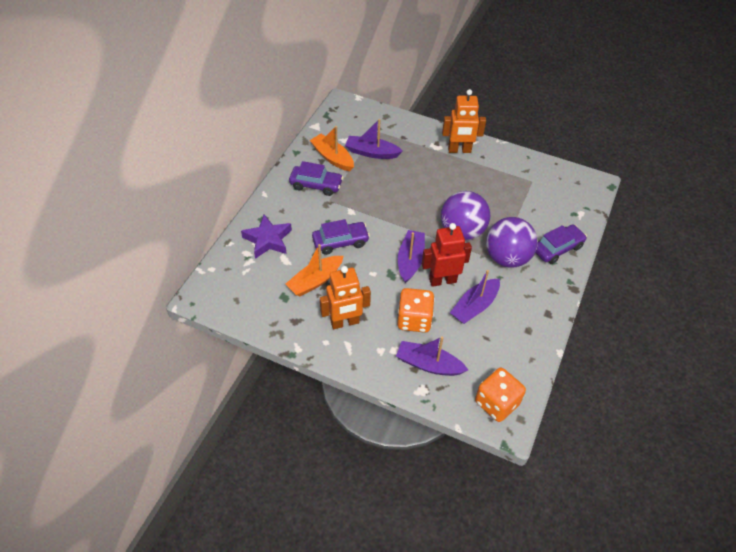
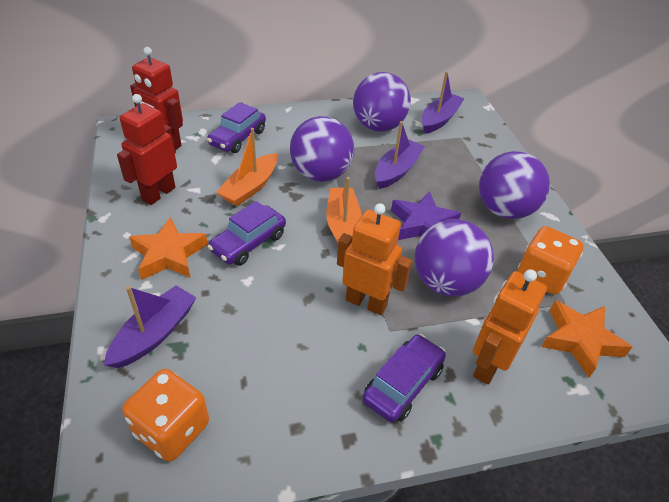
orange star: 0 -> 2
purple ball: 2 -> 4
purple boat: 4 -> 3
red robot: 1 -> 2

